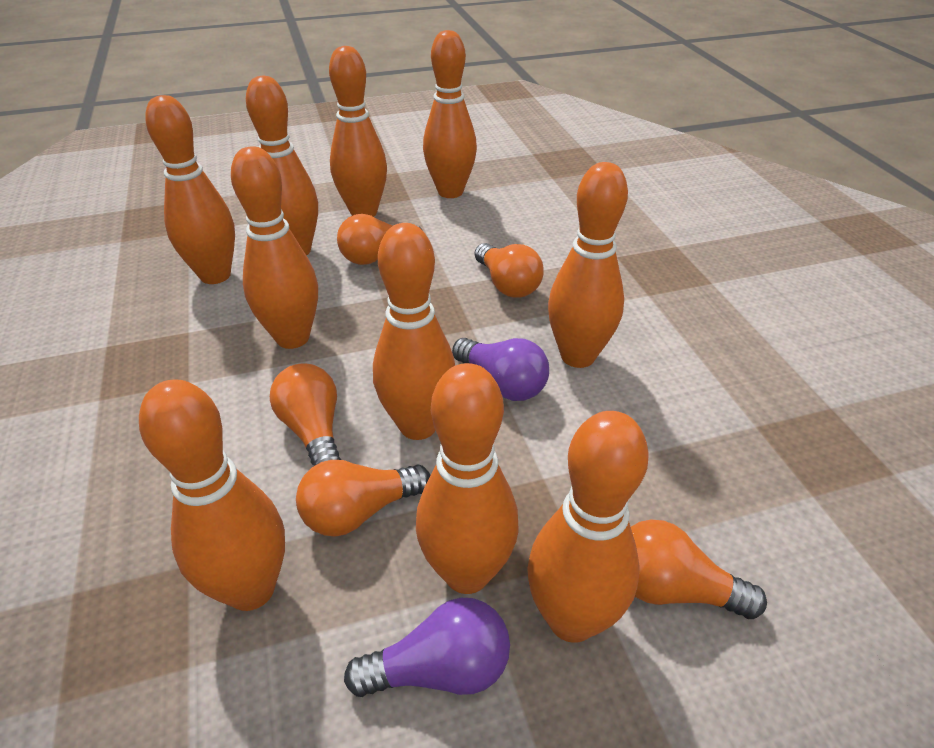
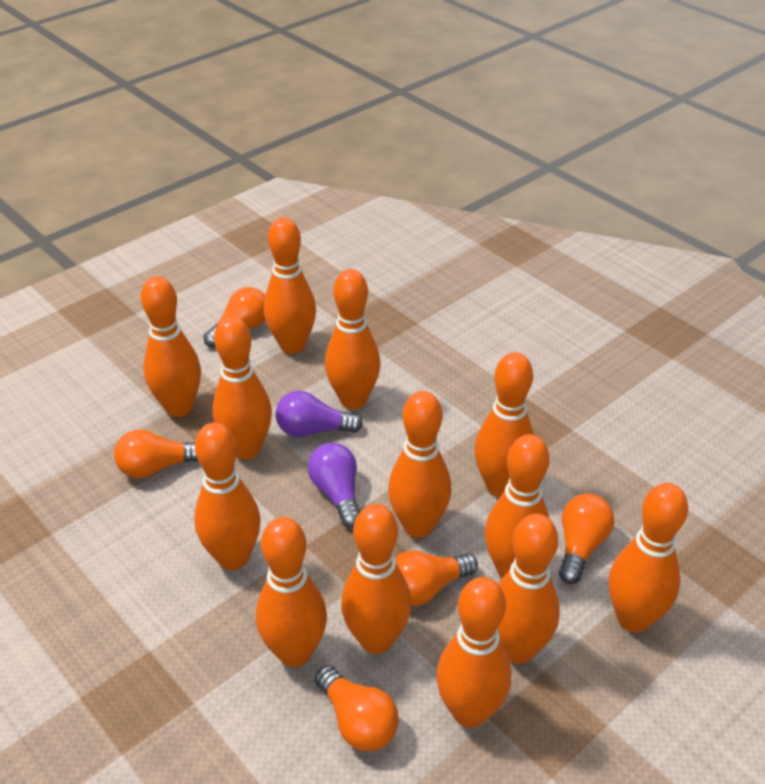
orange bowling pin: 10 -> 13

